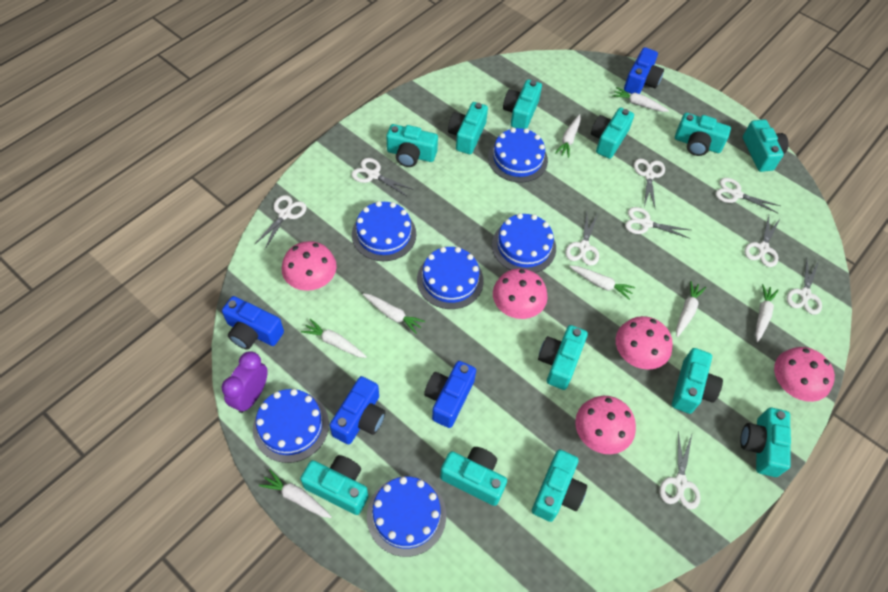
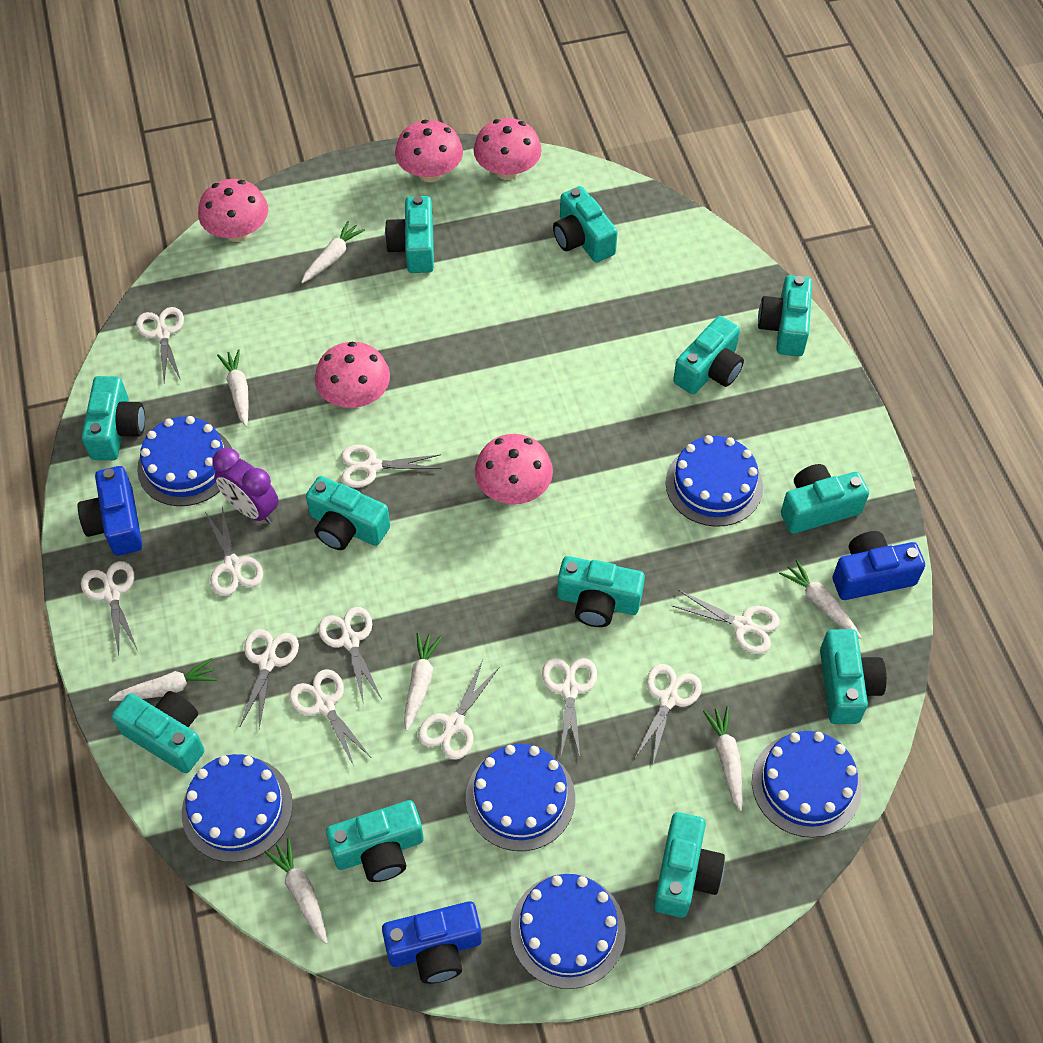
blue camera: 4 -> 3
white carrot: 8 -> 7
white scissors: 9 -> 11

